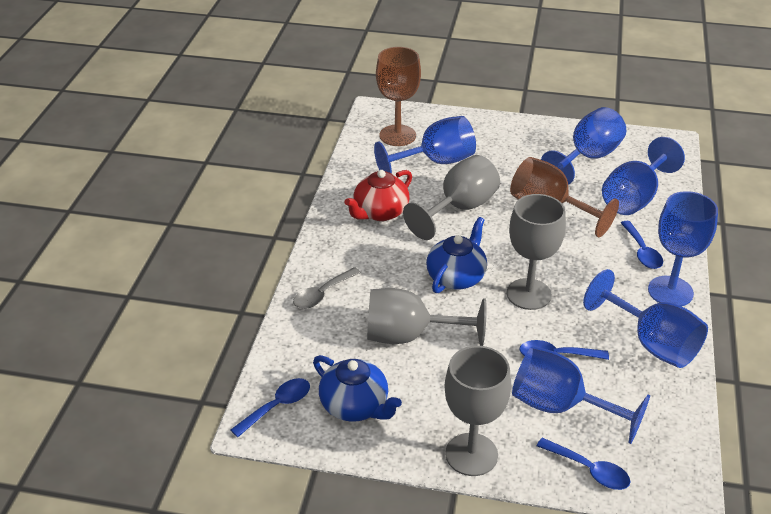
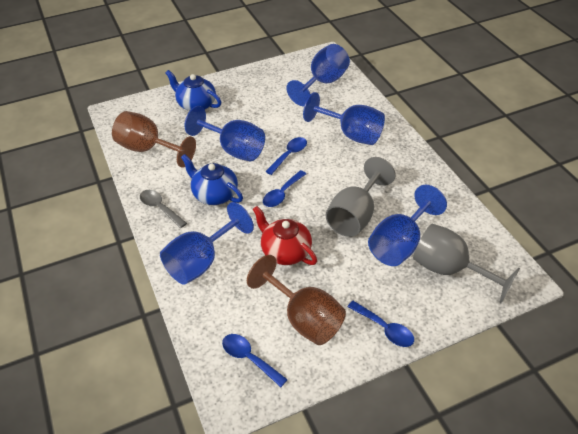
blue goblet: 6 -> 5
grey goblet: 4 -> 2

